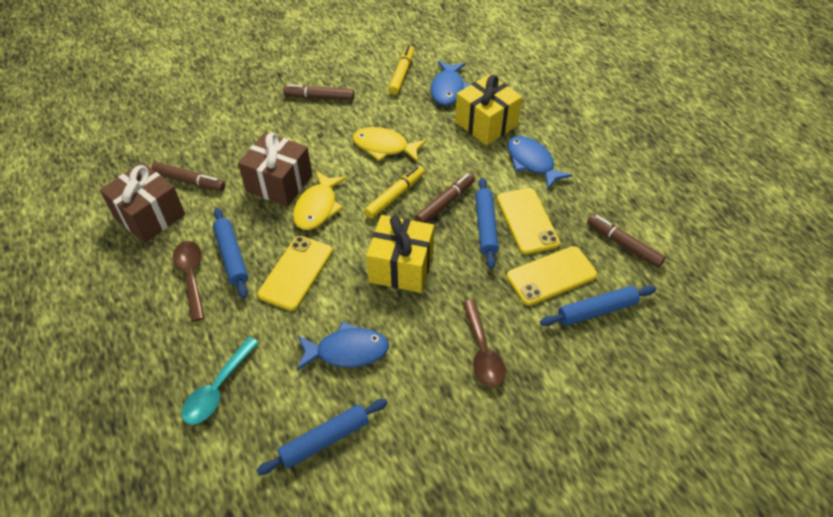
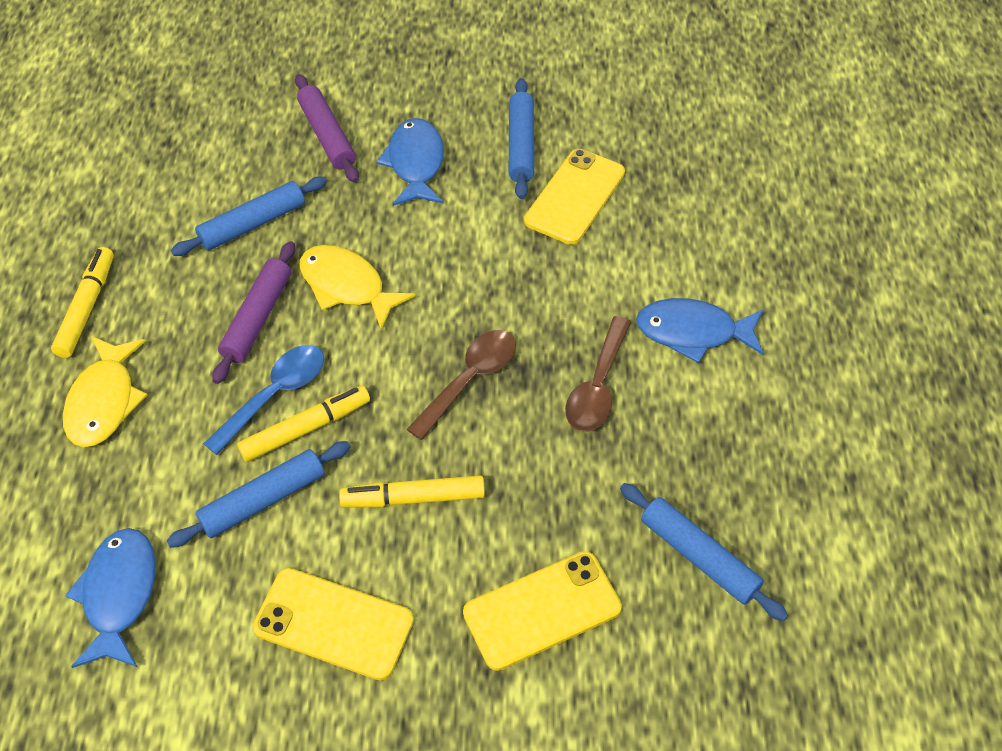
blue spoon: 0 -> 1
brown gift: 2 -> 0
brown marker: 4 -> 0
purple rolling pin: 0 -> 2
turquoise spoon: 1 -> 0
yellow gift: 2 -> 0
yellow marker: 2 -> 3

